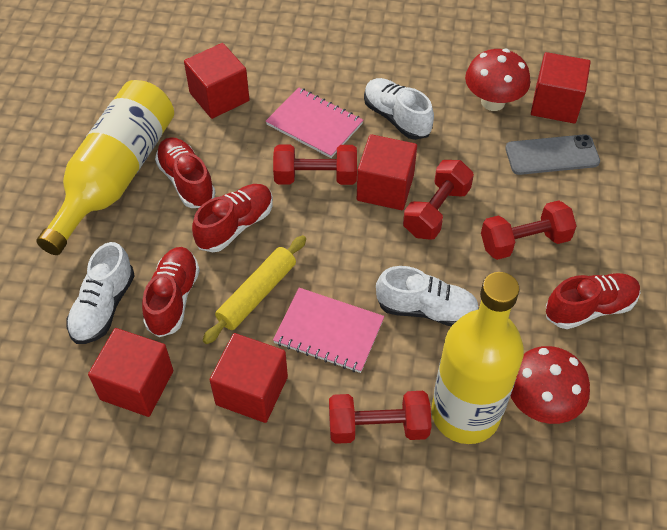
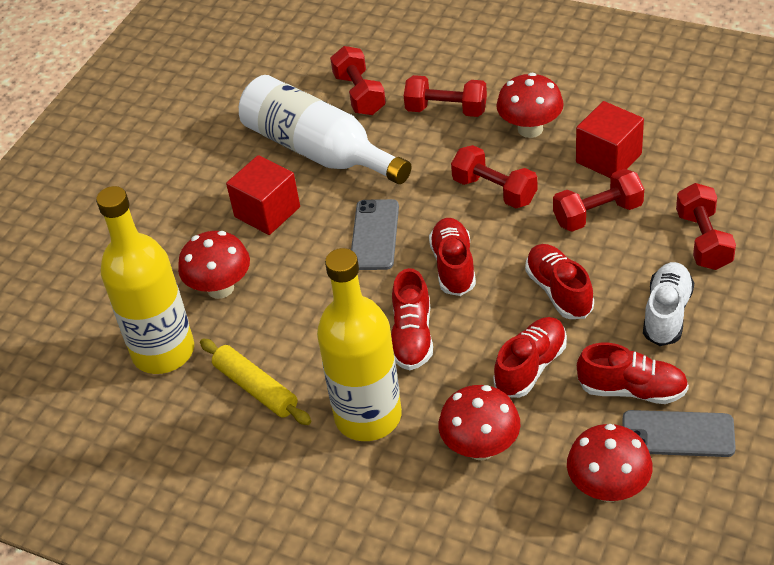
grey phone: 1 -> 2
pink notebook: 2 -> 0
red cube: 5 -> 2
red dumbbell: 4 -> 5
red mushroom: 2 -> 4
red shoe: 4 -> 5
white bottle: 0 -> 1
white shoe: 3 -> 1

